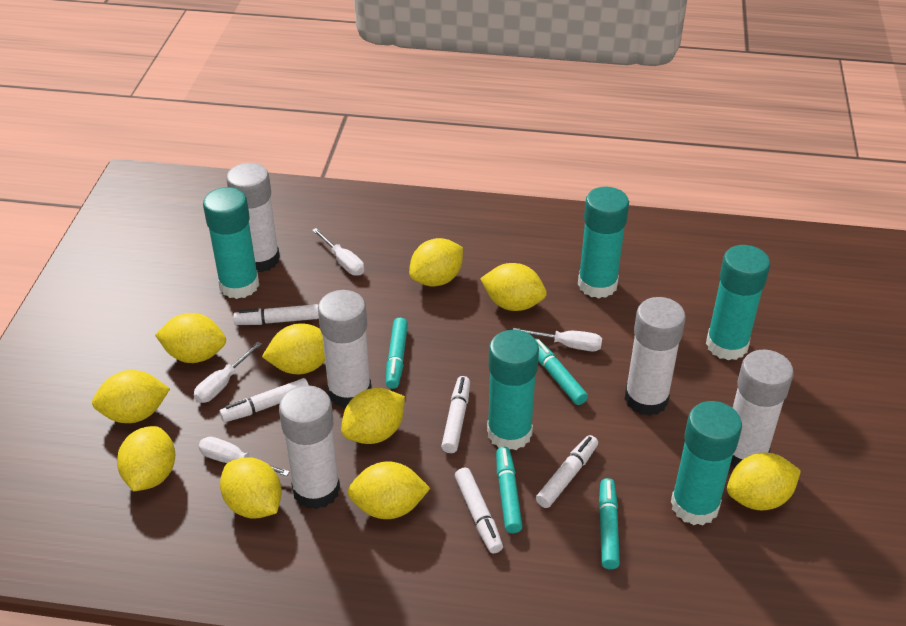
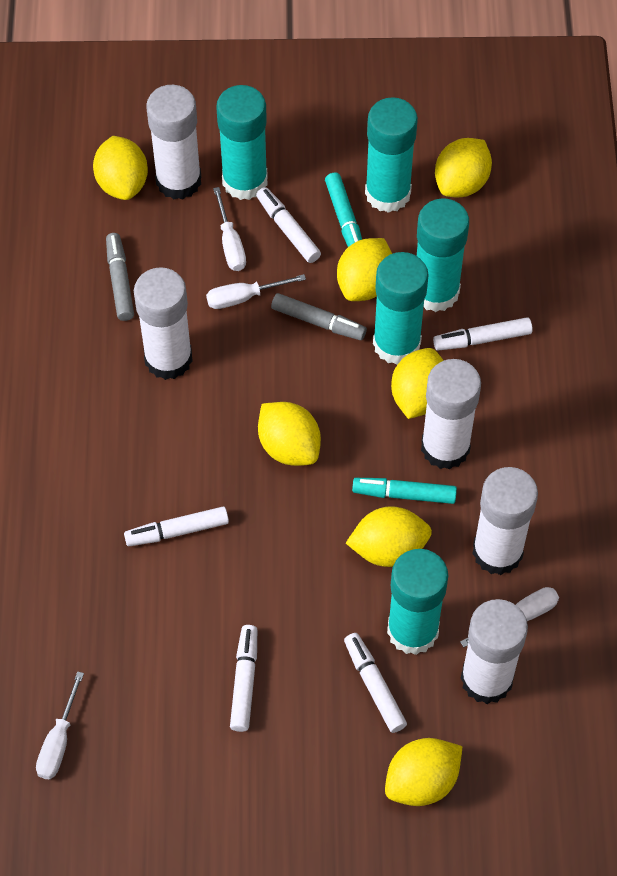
grey marker: 0 -> 2
turquoise marker: 4 -> 2
yellow lemon: 10 -> 7

